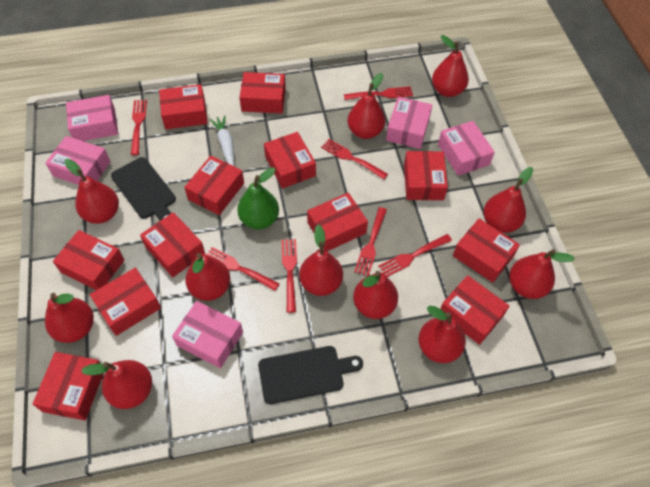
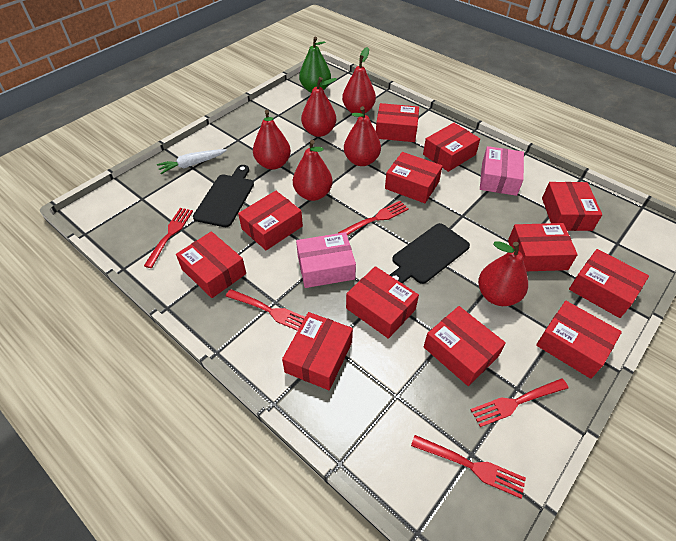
pink box: 5 -> 2
red fork: 7 -> 5
red pear: 11 -> 6

